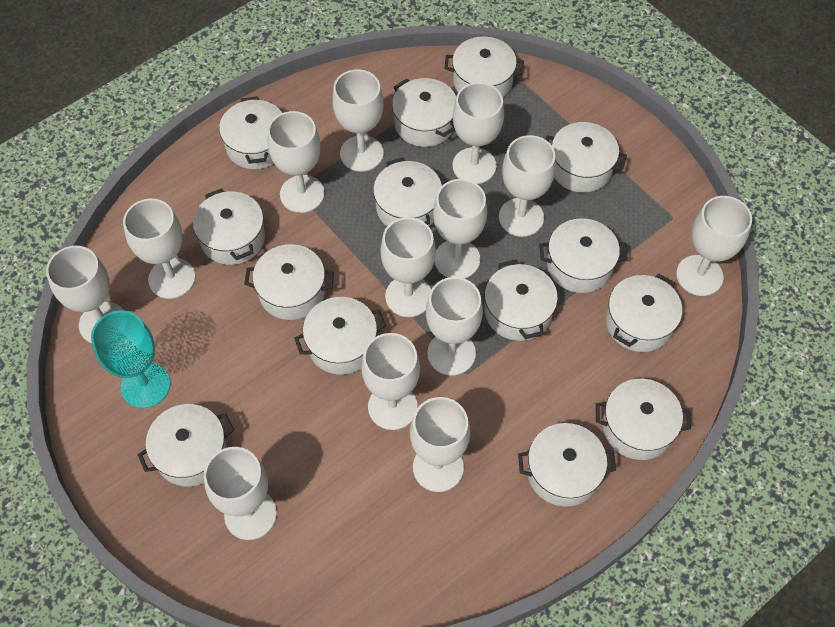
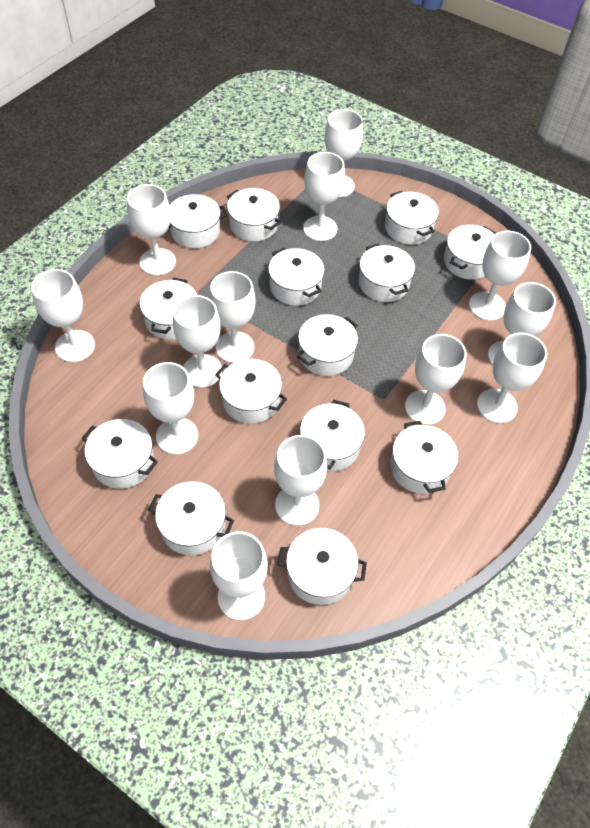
turquoise goblet: 1 -> 0

